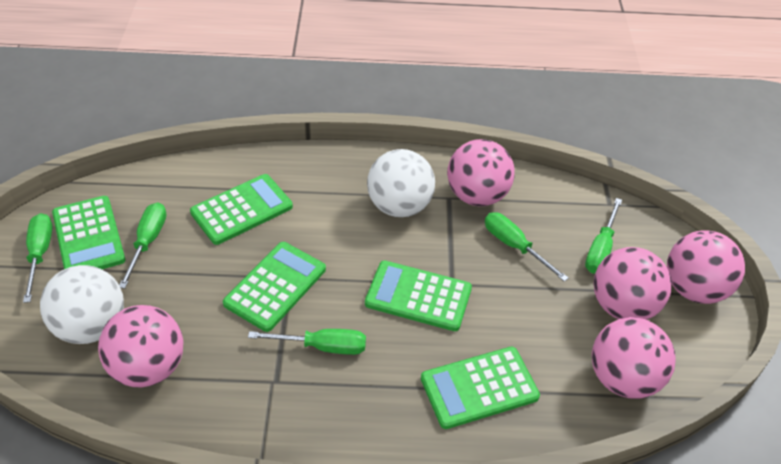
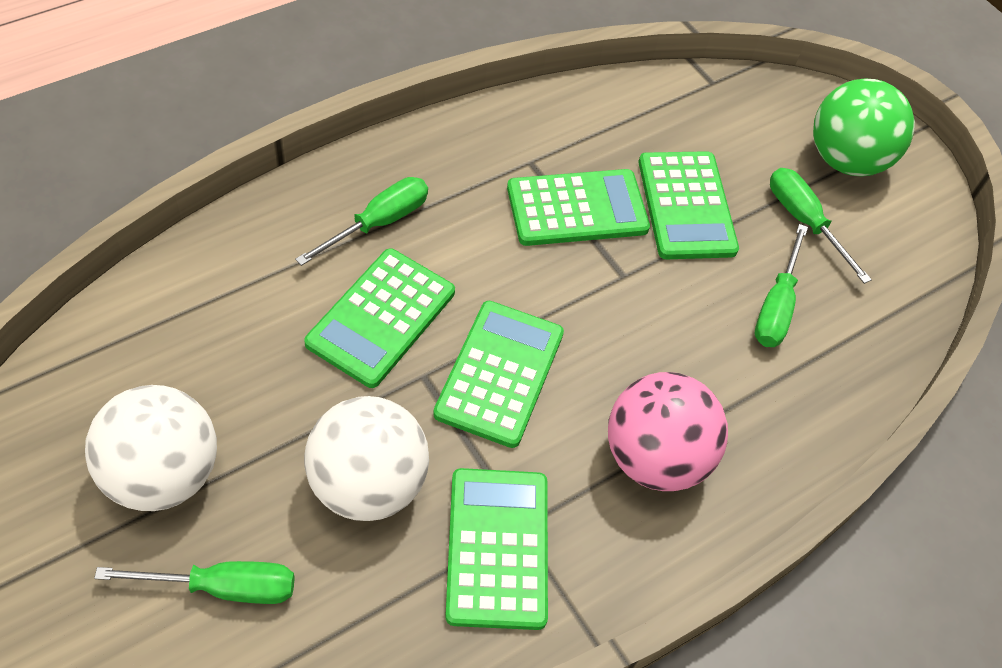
green ball: 0 -> 1
green screwdriver: 5 -> 4
pink ball: 5 -> 1

